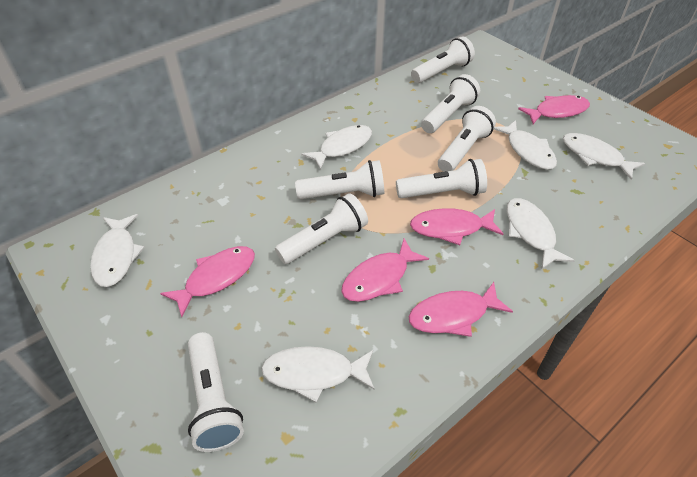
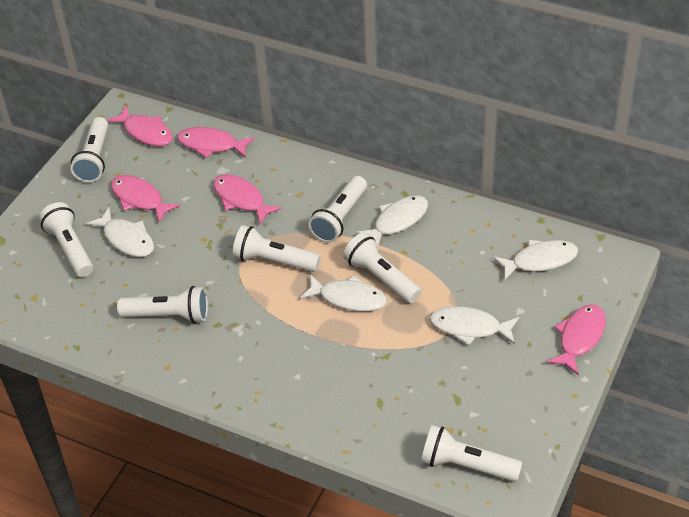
white fish: 6 -> 5

